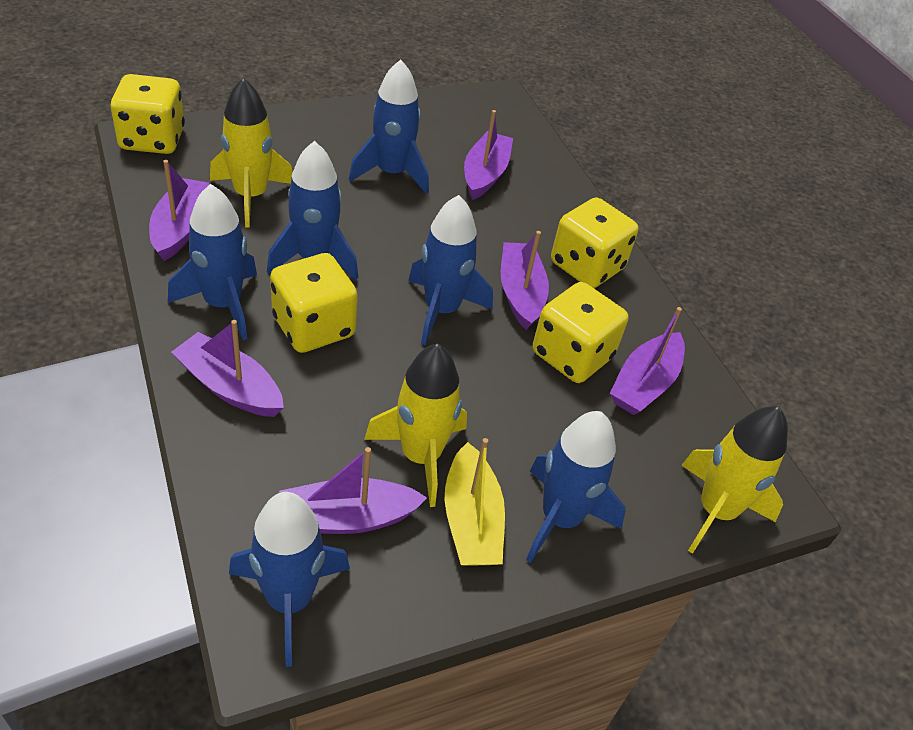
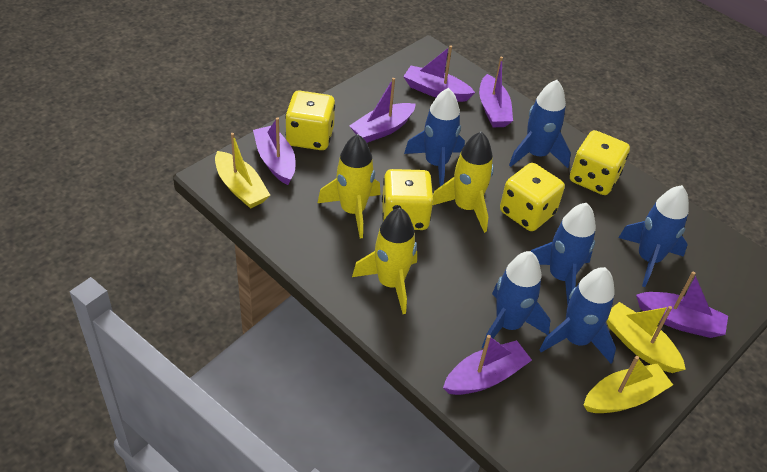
yellow boat: 1 -> 3

